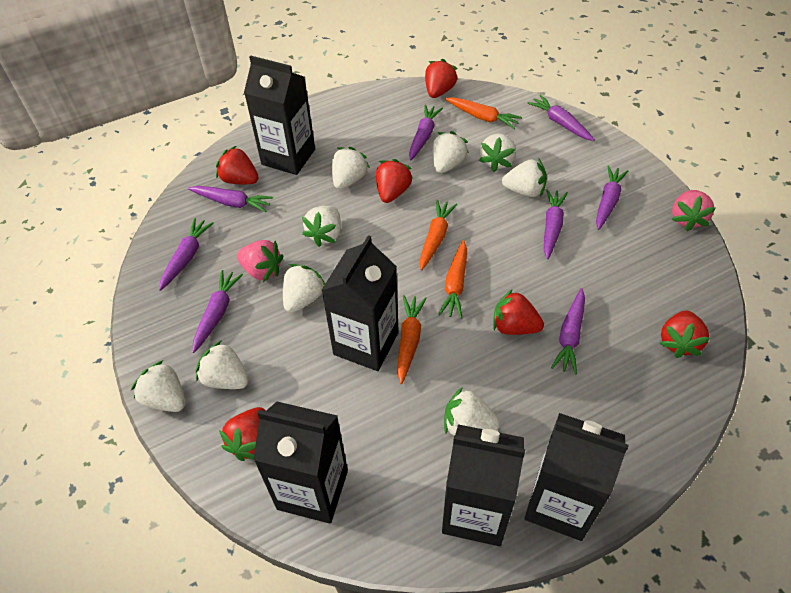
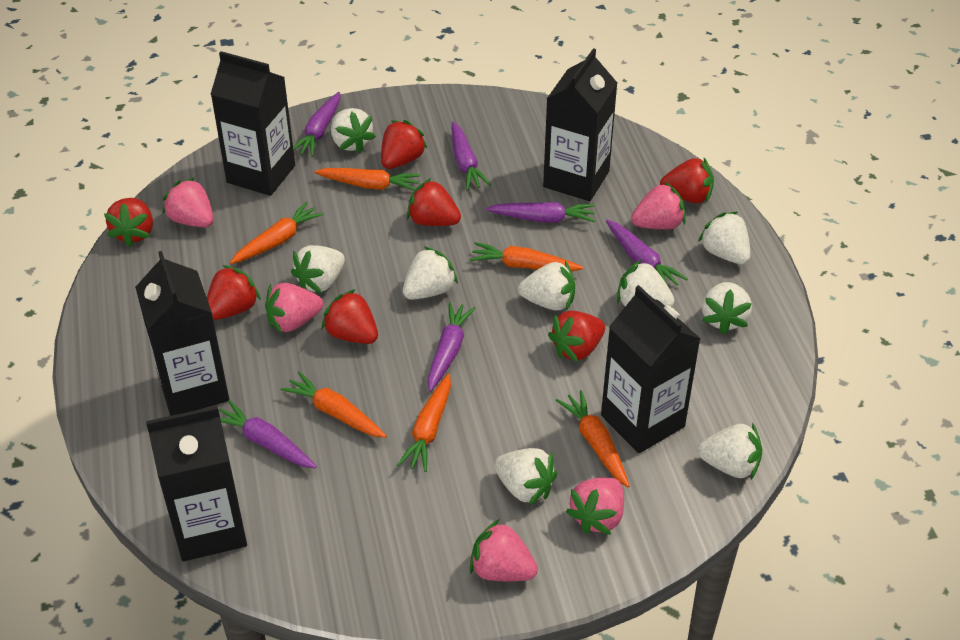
orange carrot: 4 -> 6
pink strawberry: 2 -> 5
purple carrot: 8 -> 6
red strawberry: 6 -> 7

